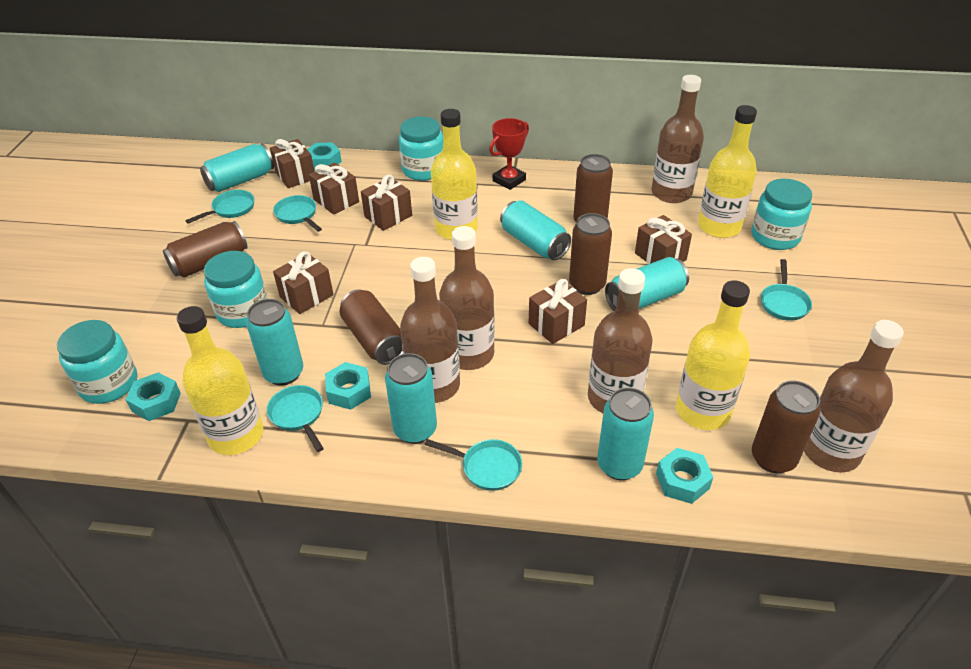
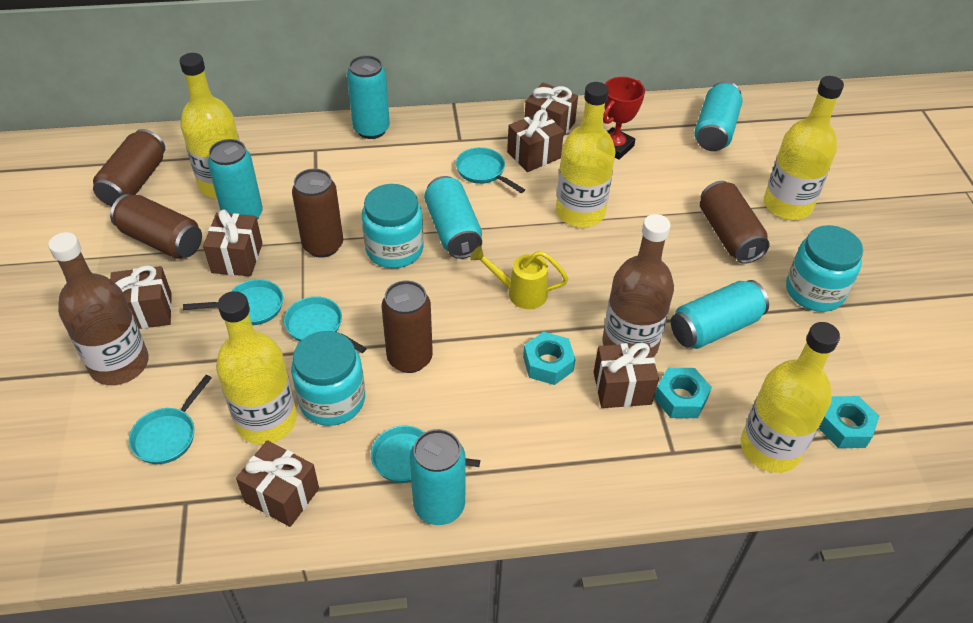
brown bottle: 5 -> 2
turquoise jar: 4 -> 3
turquoise nut: 4 -> 3
yellow bottle: 4 -> 5
yellow watering can: 0 -> 1

